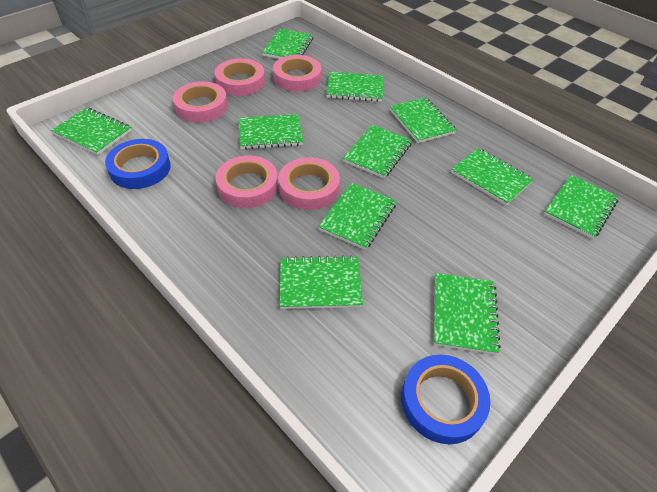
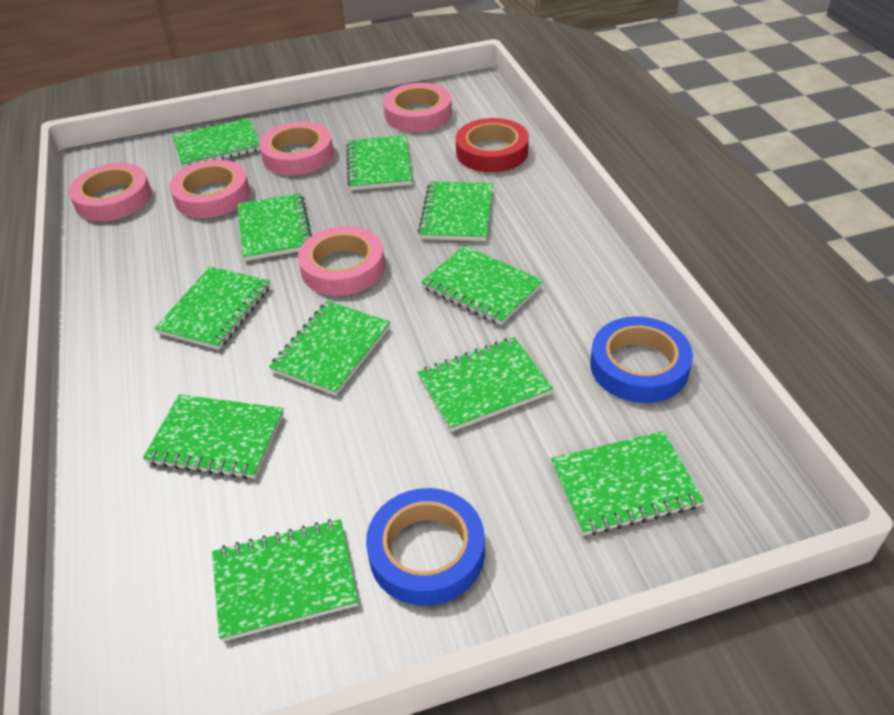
red tape: 0 -> 1

